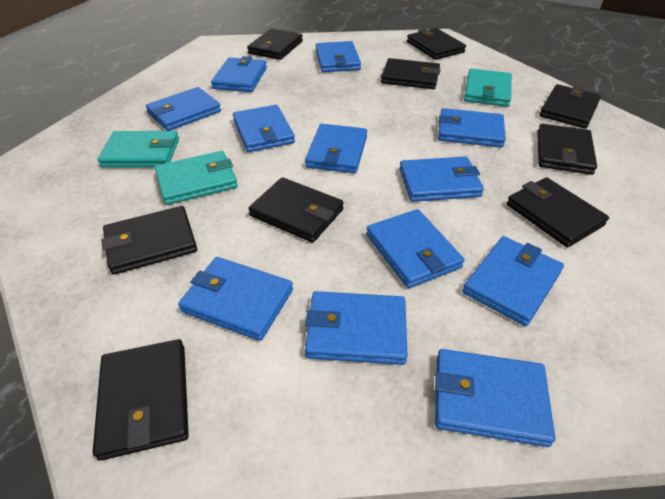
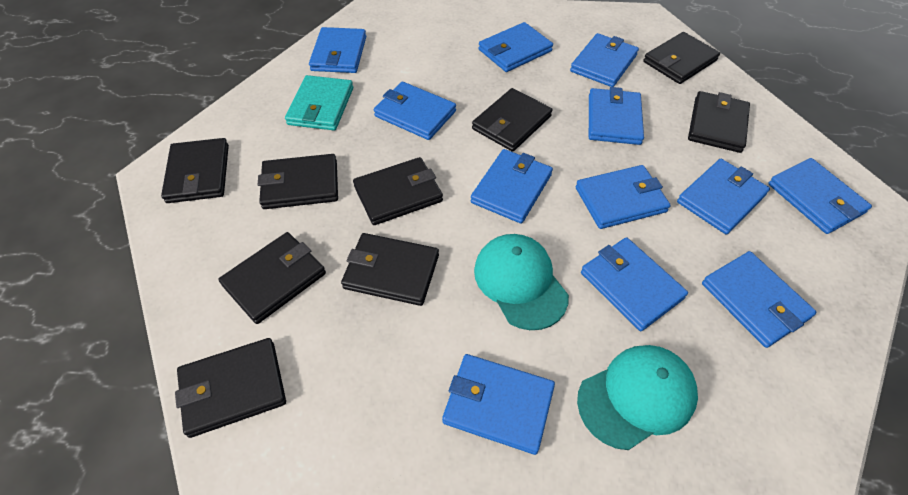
turquoise cap: 0 -> 2
turquoise wallet: 3 -> 1

